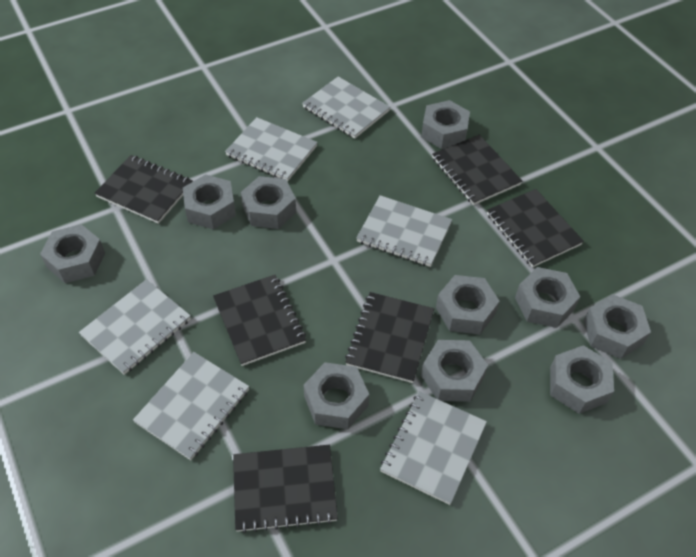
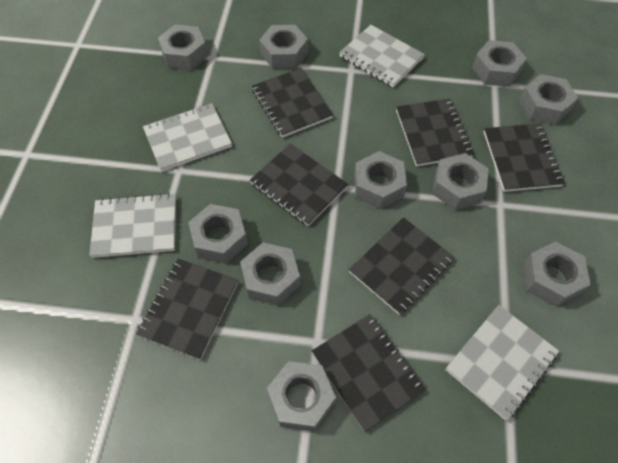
black notebook: 6 -> 7
grey notebook: 6 -> 4

